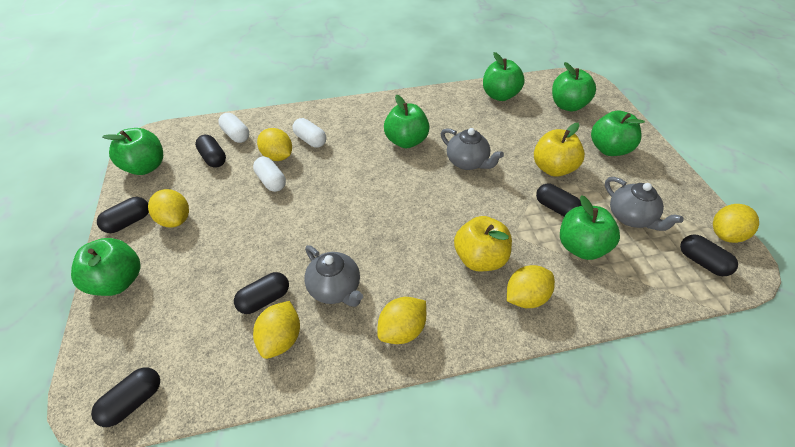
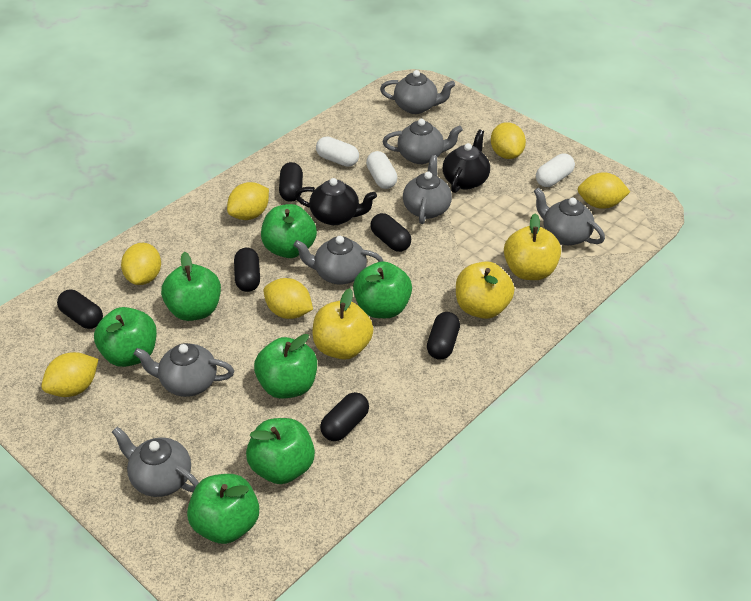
black teapot: 0 -> 2
grey teapot: 3 -> 7
yellow apple: 2 -> 3

